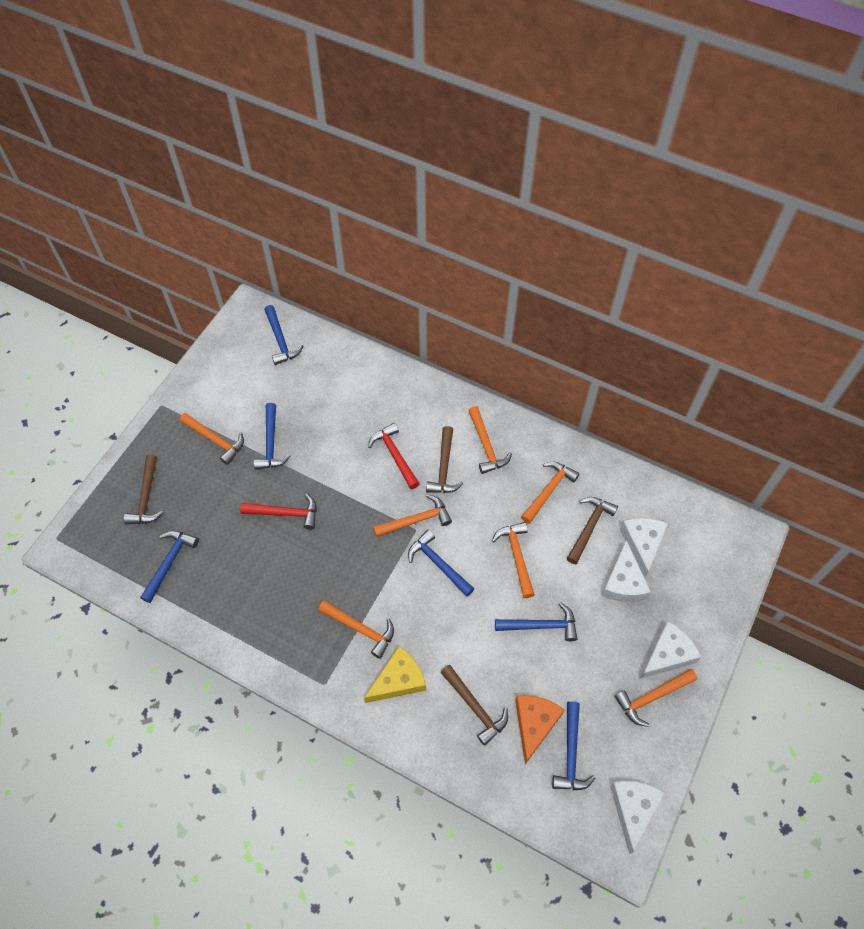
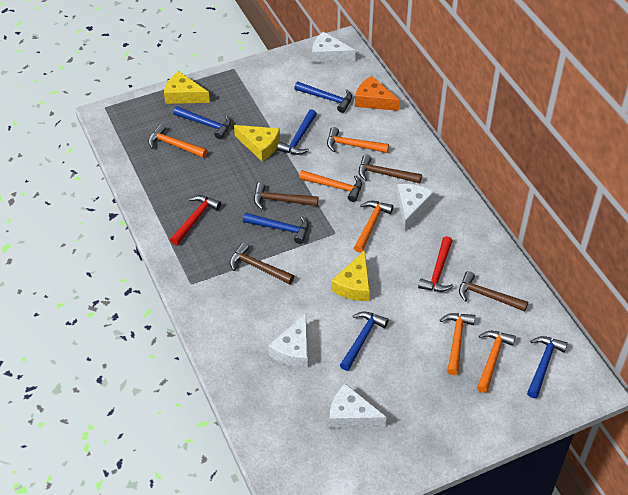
orange hammer: 7 -> 6
yellow cheese: 1 -> 3

